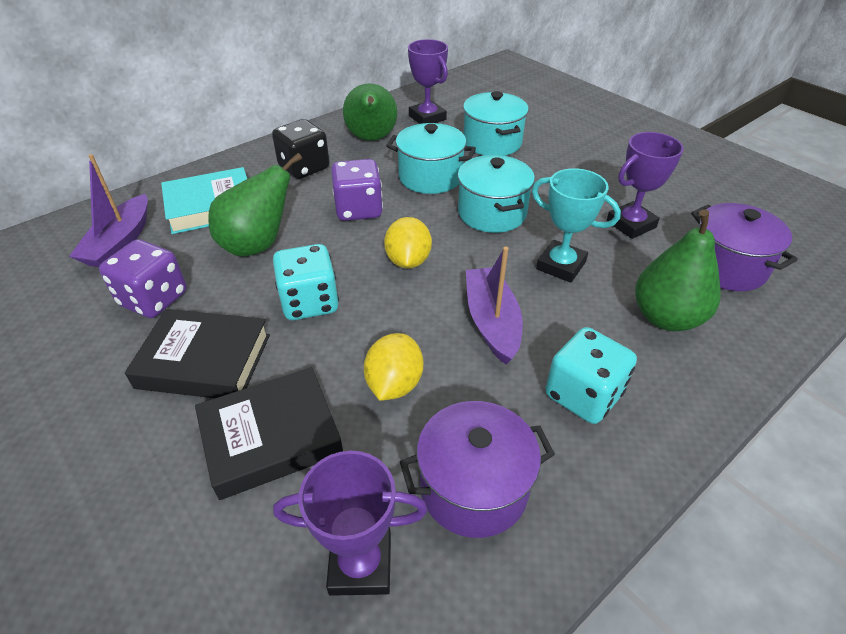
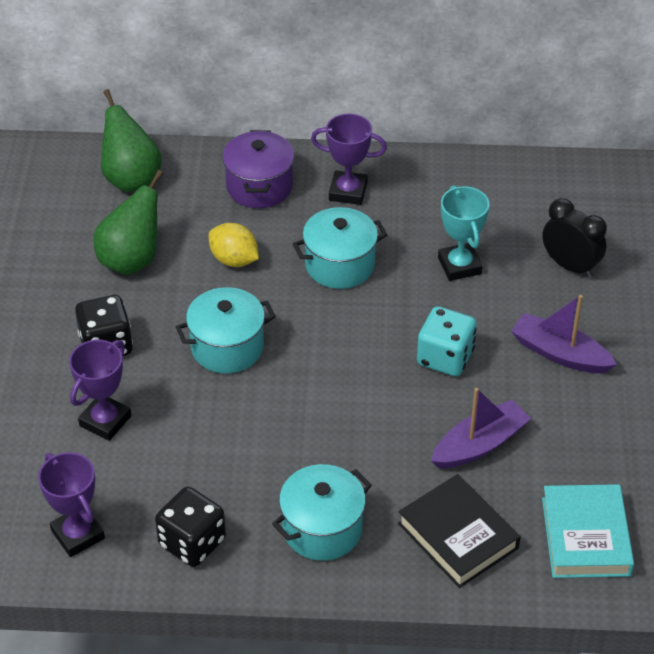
black book: 2 -> 1
black clock: 0 -> 1
black dice: 1 -> 2
green pear: 3 -> 2
purple dice: 2 -> 0
purple pot: 2 -> 1
turquoise dice: 2 -> 1
yellow lemon: 2 -> 1

